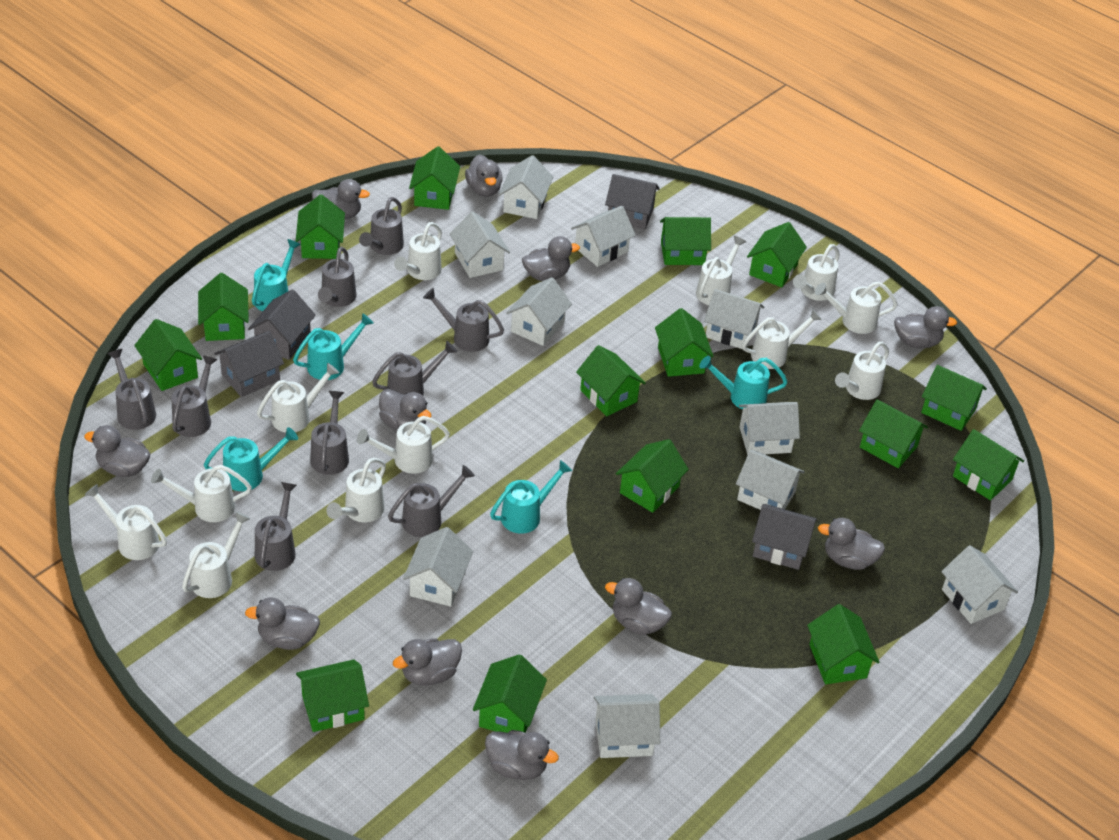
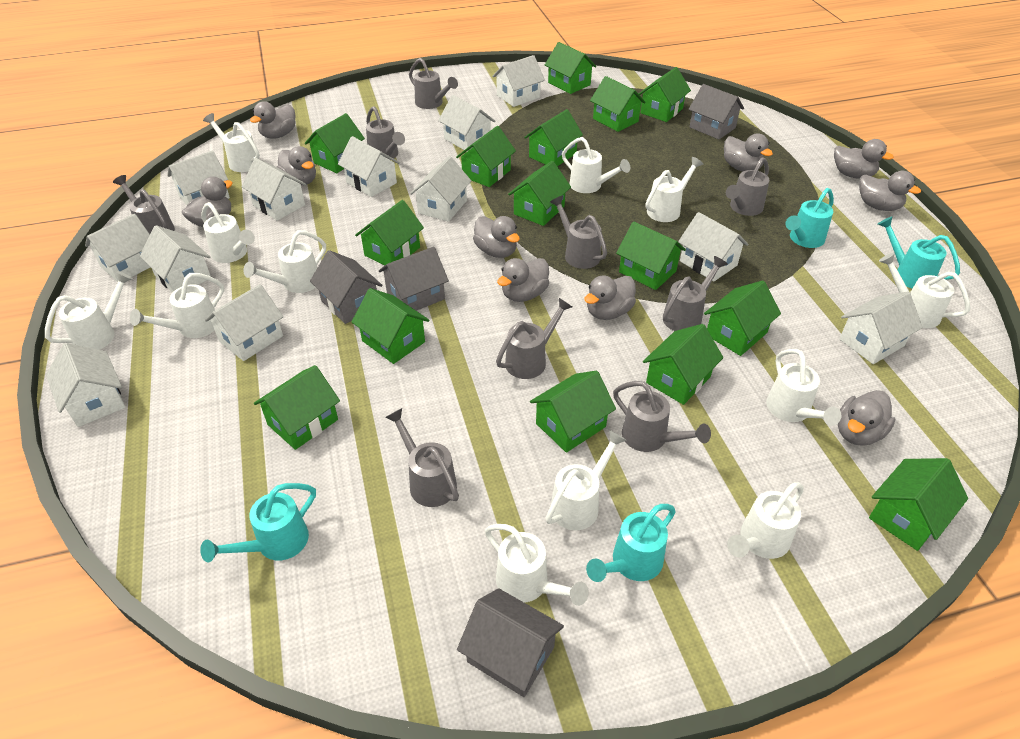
grey duck: 11 -> 10
turquoise watering can: 5 -> 4
white house: 10 -> 12

